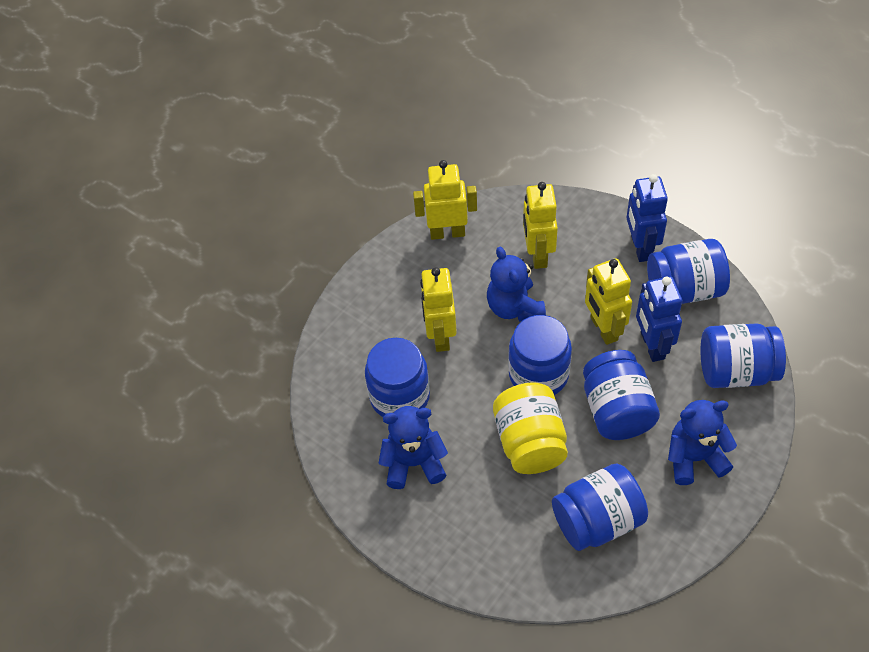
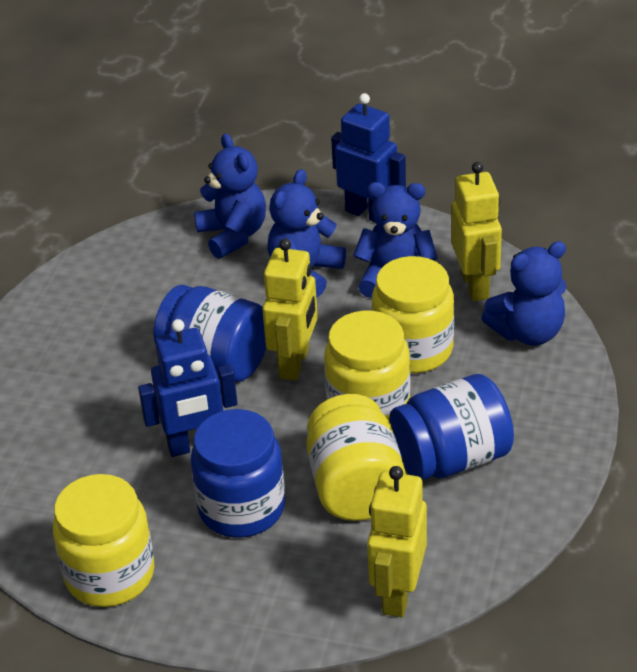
blue jar: 6 -> 3
blue teddy bear: 3 -> 4
yellow jar: 1 -> 4
yellow robot: 4 -> 3

